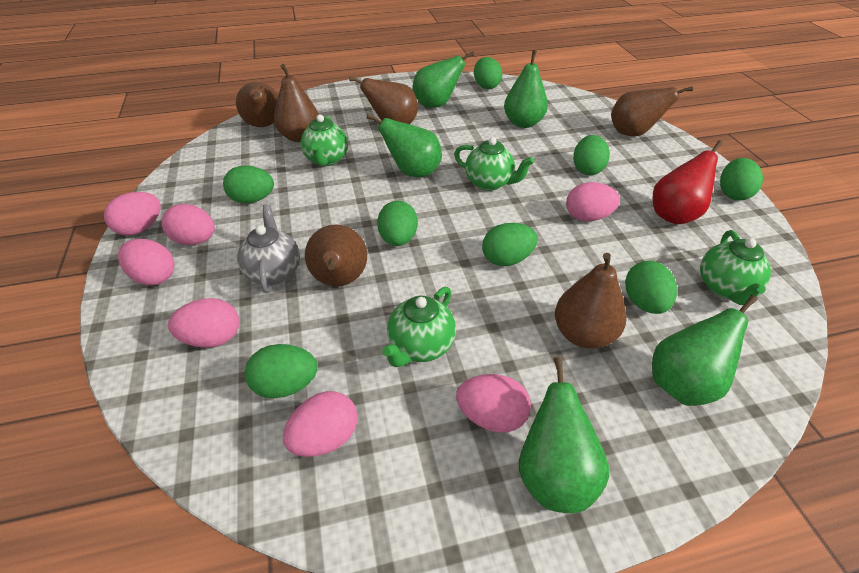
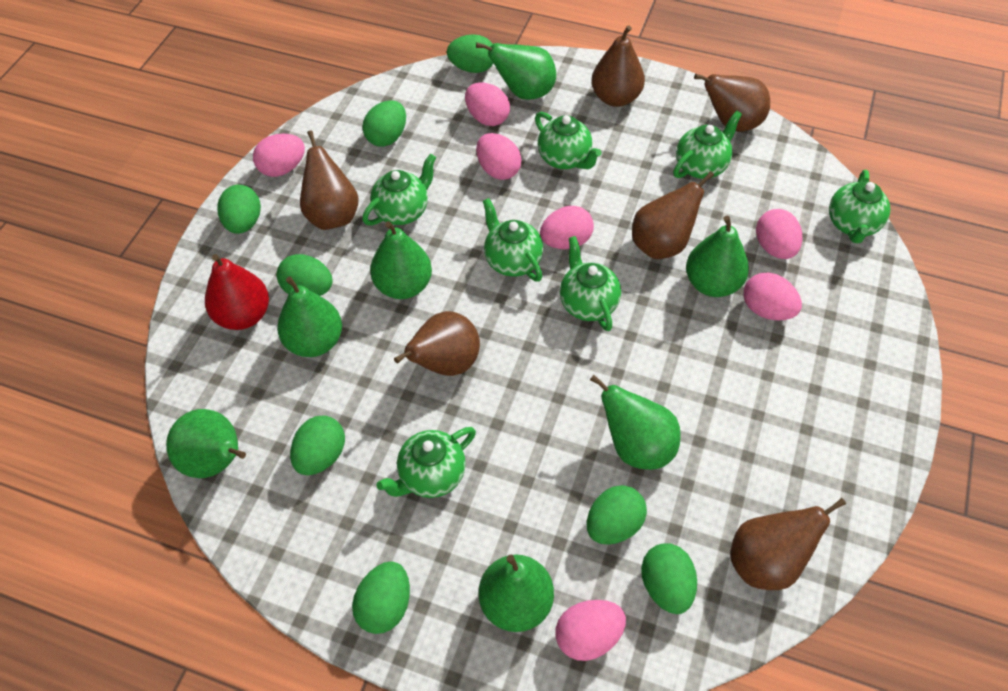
green pear: 5 -> 7
green teapot: 4 -> 7
grey teapot: 1 -> 0

